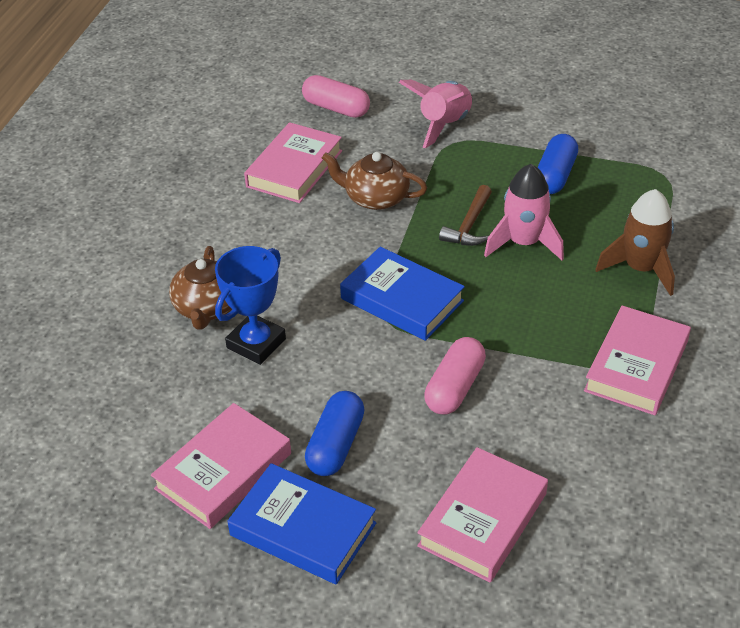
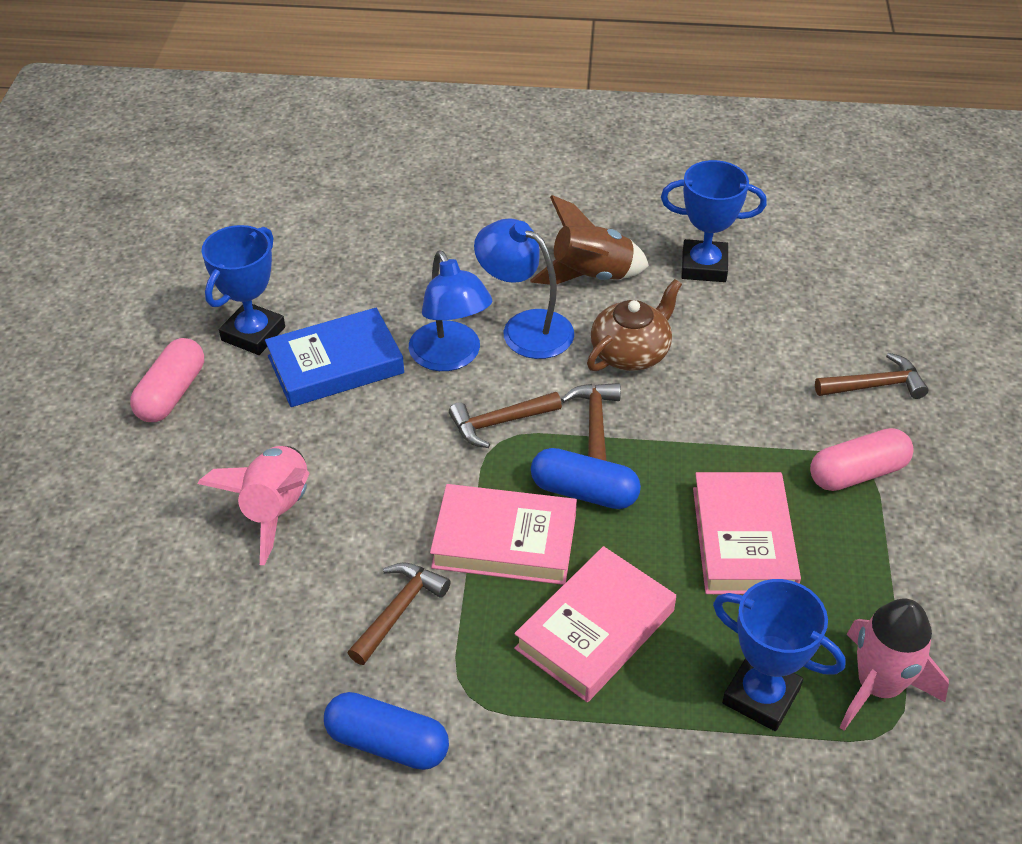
blue book: 2 -> 1
blue lamp: 0 -> 2
blue trophy: 1 -> 3
brown hammer: 1 -> 4
brown teapot: 2 -> 1
pink book: 4 -> 3

